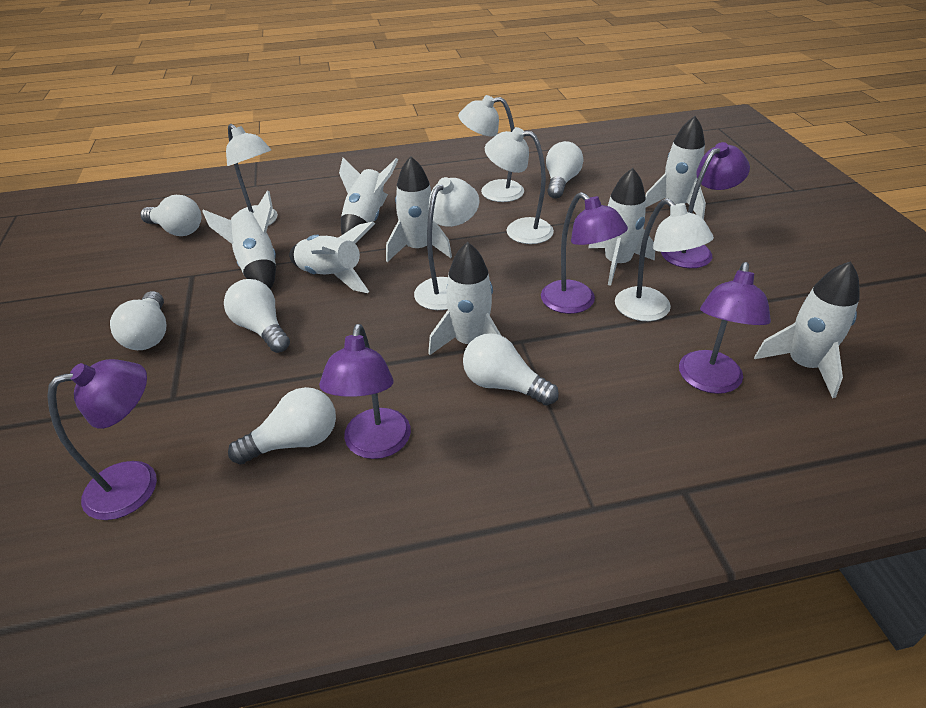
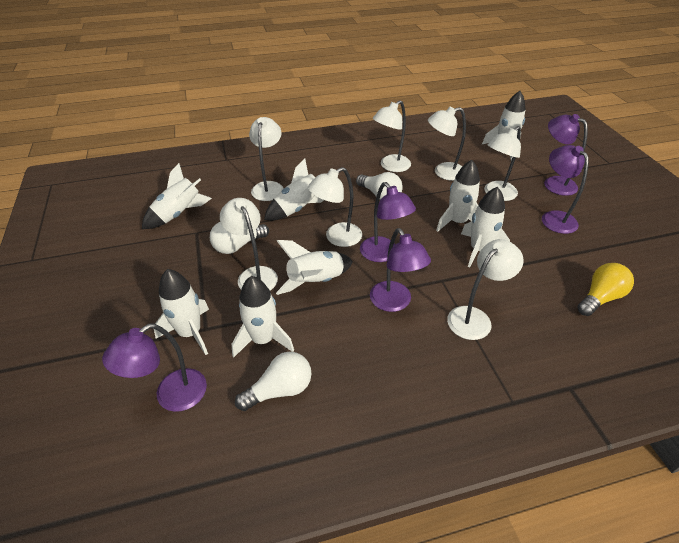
white lamp: 5 -> 7
white light bulb: 6 -> 3
yellow light bulb: 0 -> 1

